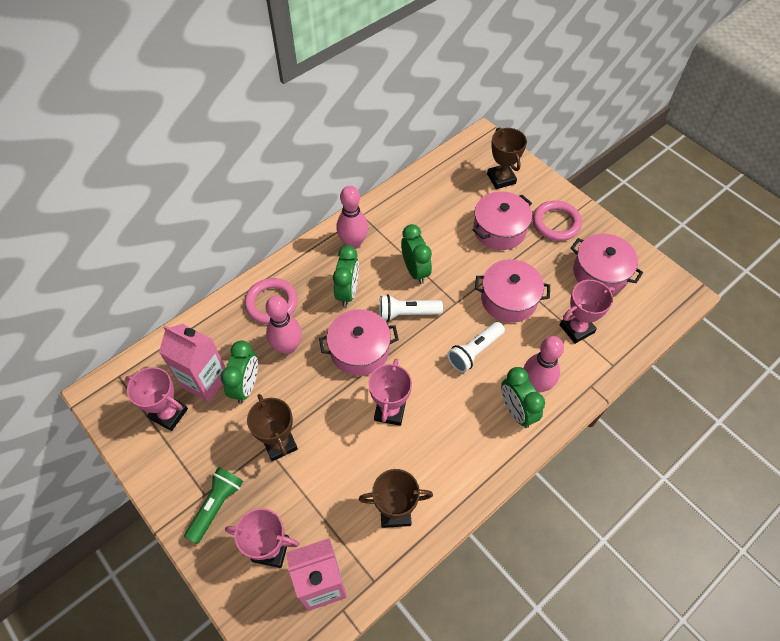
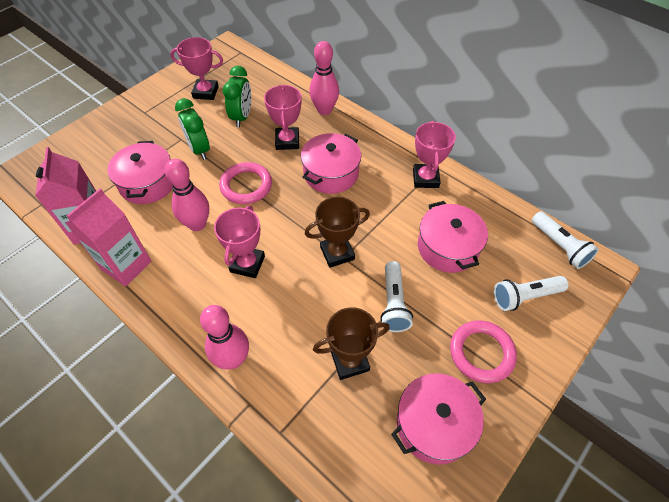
brown trophy: 3 -> 2
green clock: 4 -> 2
green flashlight: 1 -> 0
white flashlight: 2 -> 3

